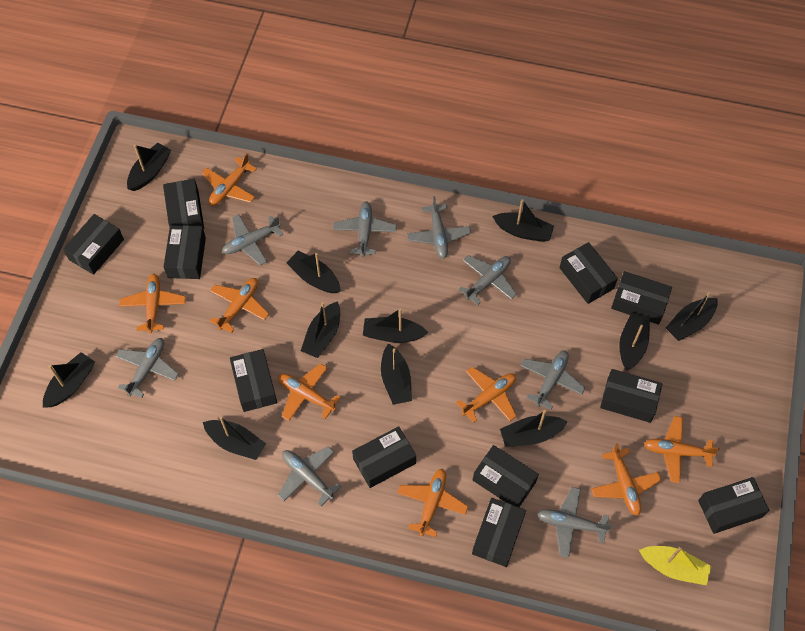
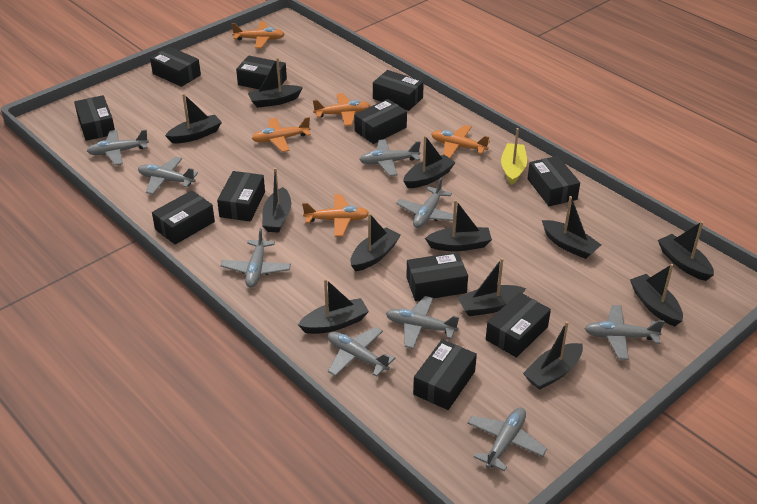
black boat: 11 -> 12
grey plane: 8 -> 9
orange plane: 8 -> 5

